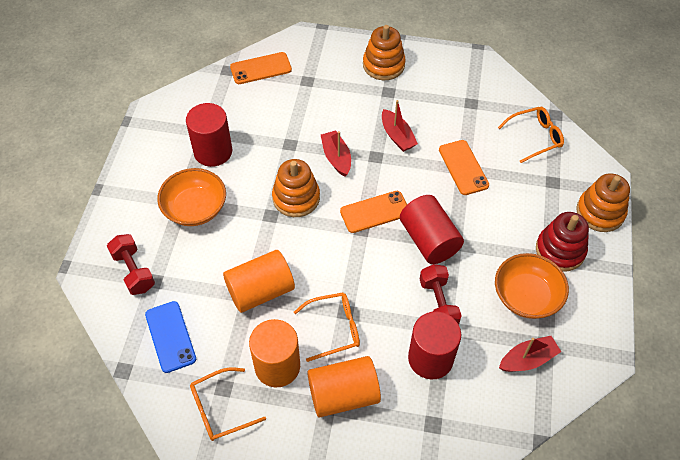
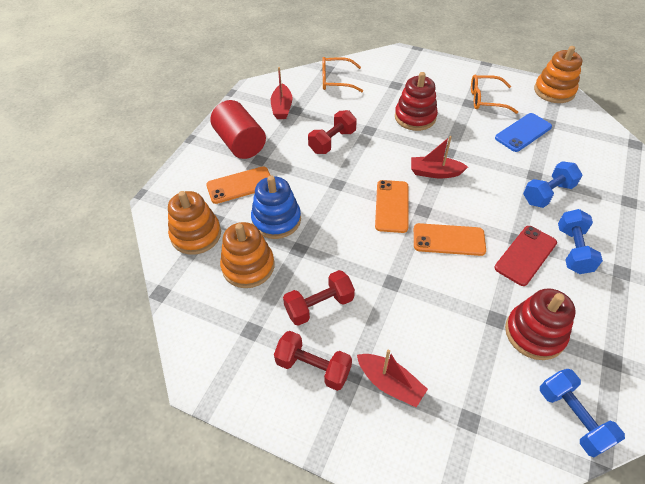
blue dumbbell: 0 -> 3
blue stacking toy: 0 -> 1
orange bowl: 2 -> 0
orange cylinder: 3 -> 0
orange glasses: 3 -> 2
red cylinder: 3 -> 1
red dumbbell: 2 -> 3
red phone: 0 -> 1
red stacking toy: 1 -> 2

